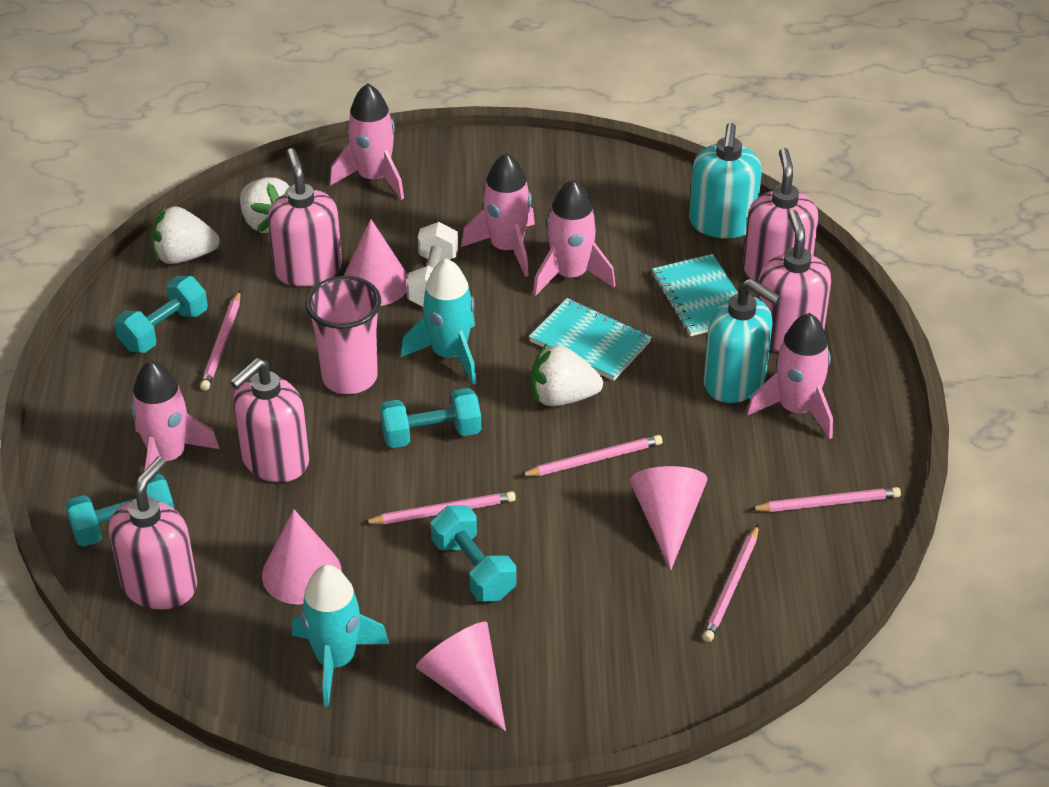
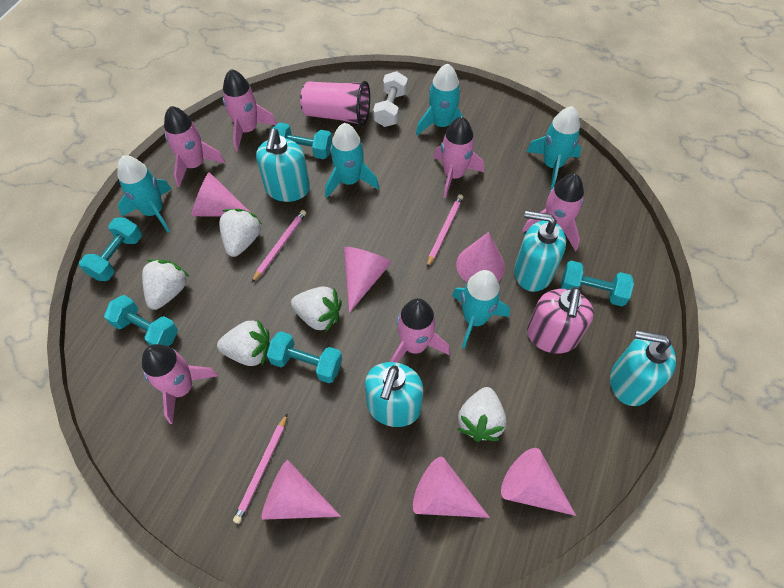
pink cone: 4 -> 6
pink pencil: 5 -> 3
pink rocket: 5 -> 6
pink soap dispenser: 5 -> 1
turquoise dumbbell: 4 -> 5
turquoise notebook: 2 -> 0
turquoise rocket: 2 -> 5
turquoise soap dispenser: 2 -> 4
white strawberry: 3 -> 5

